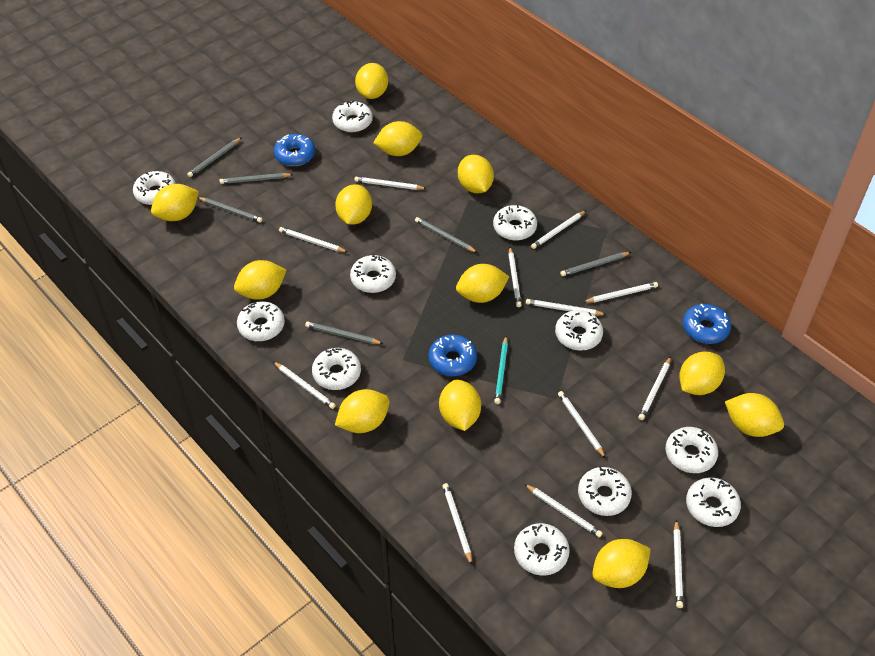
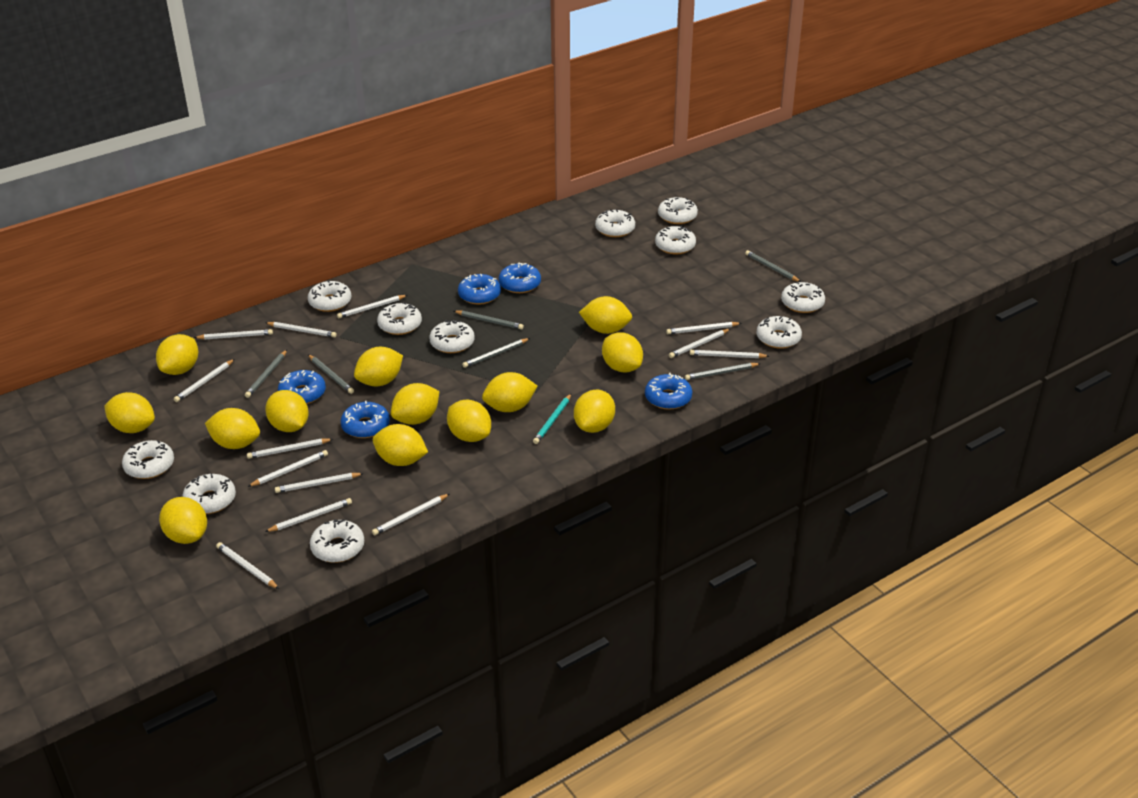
blue donut: 3 -> 5
white pencil: 12 -> 13
yellow lemon: 12 -> 13

